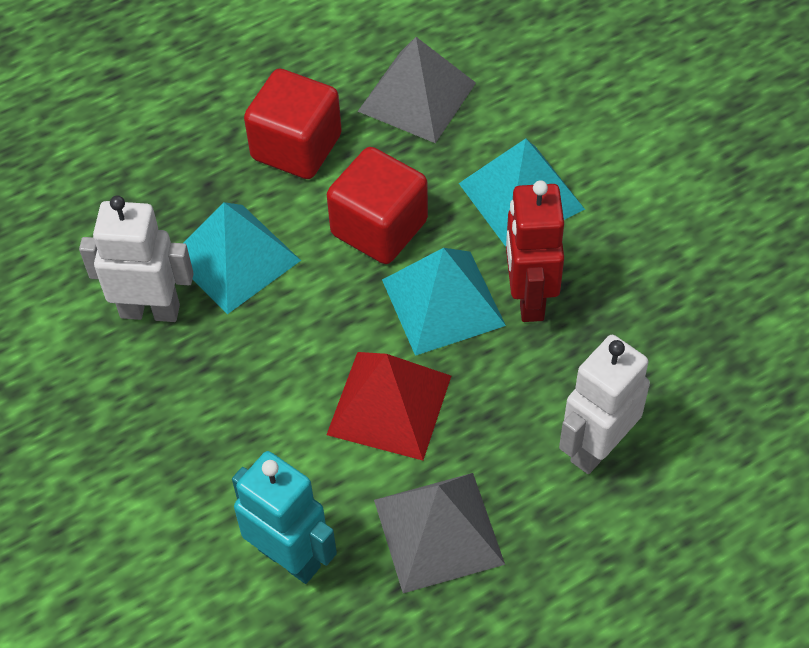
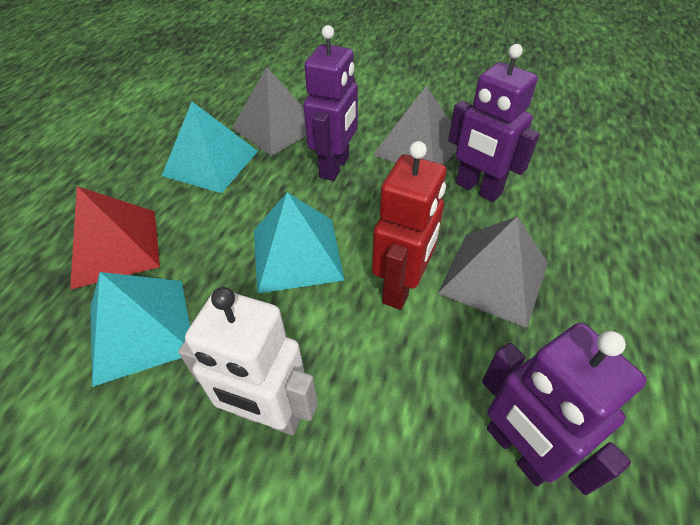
grey pyramid: 2 -> 3
purple robot: 0 -> 3
red cube: 2 -> 0
turquoise robot: 1 -> 0
white robot: 2 -> 1

